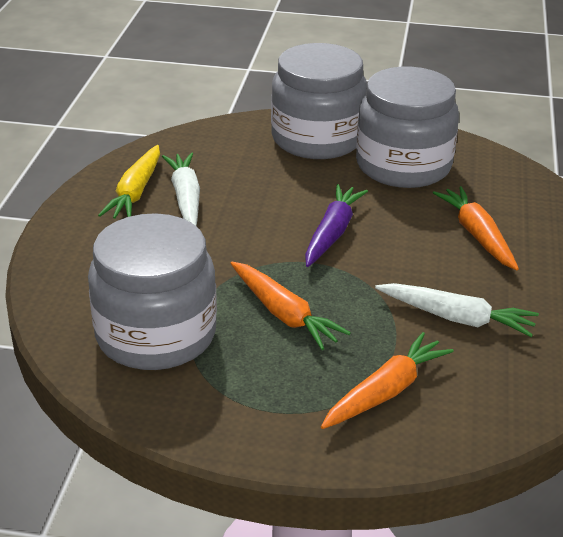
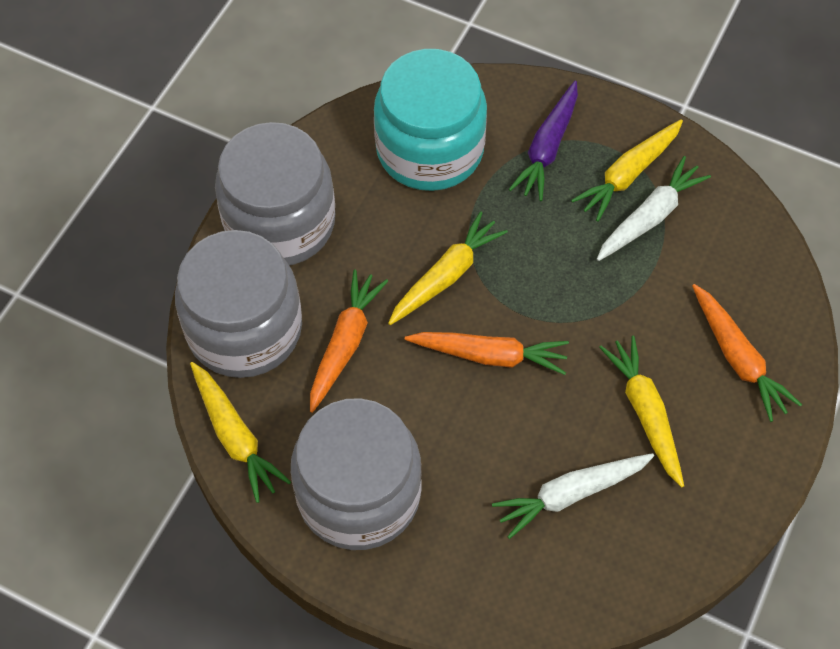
turquoise jar: 0 -> 1
yellow carrot: 1 -> 4

